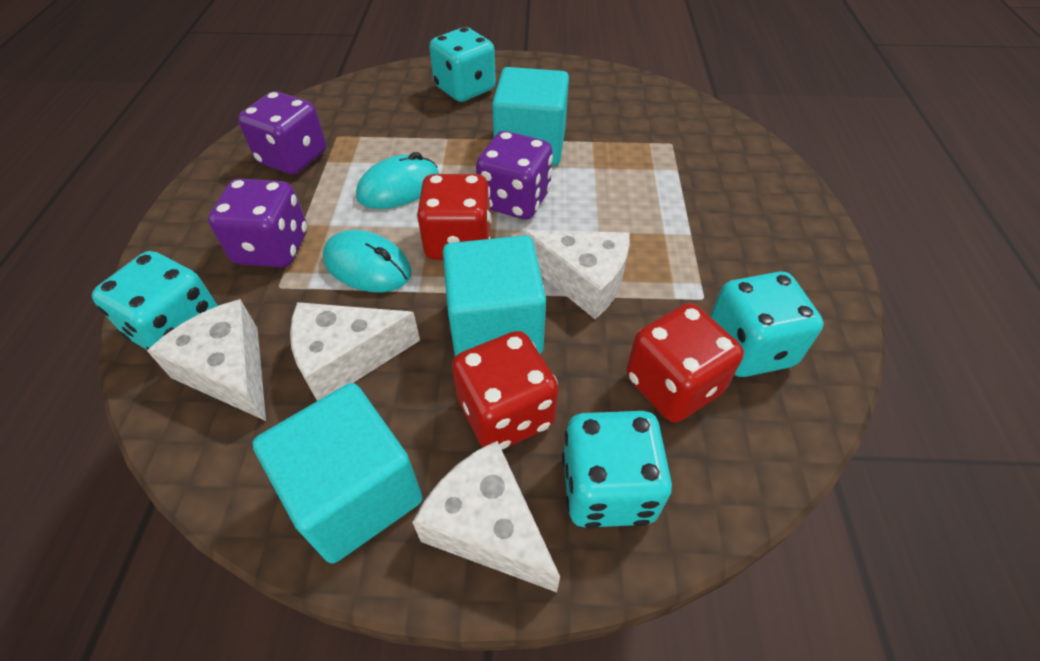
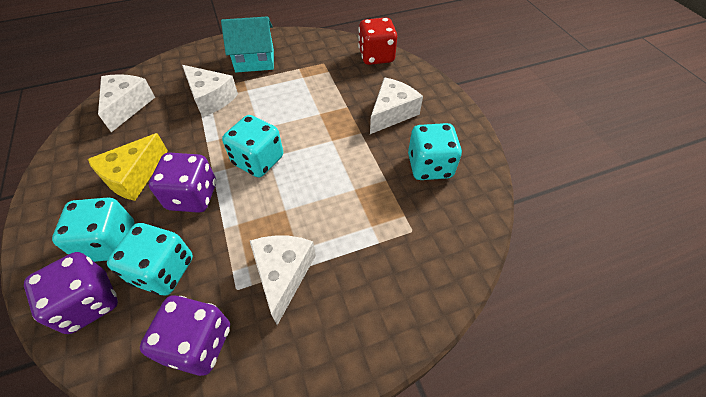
red dice: 3 -> 1
turquoise cube: 3 -> 0
turquoise house: 0 -> 1
turquoise mouse: 2 -> 0
yellow cheese: 0 -> 1

